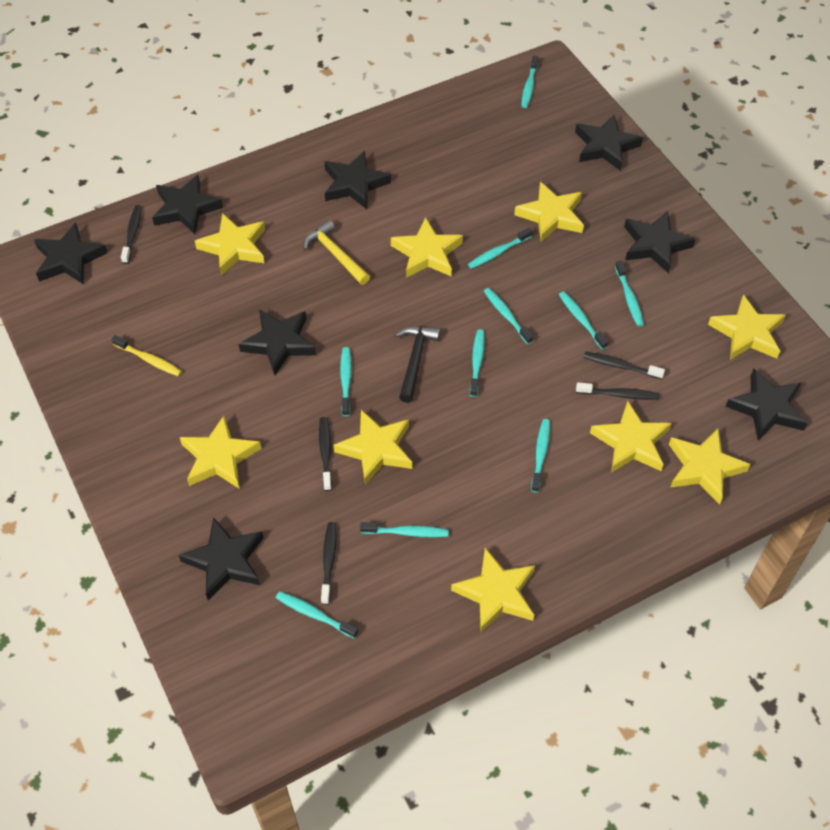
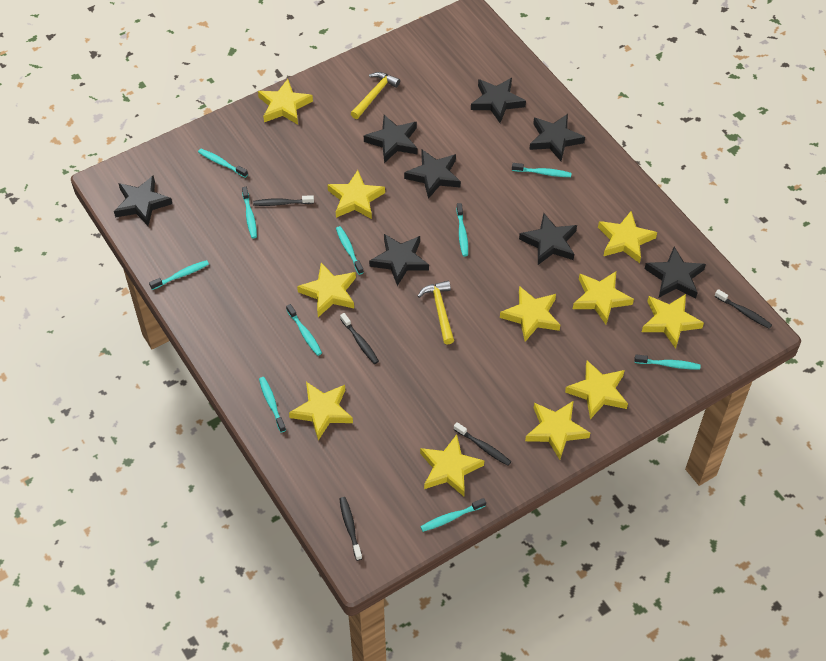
black hammer: 1 -> 0
yellow hammer: 1 -> 2
yellow star: 9 -> 11
yellow toothbrush: 1 -> 0

